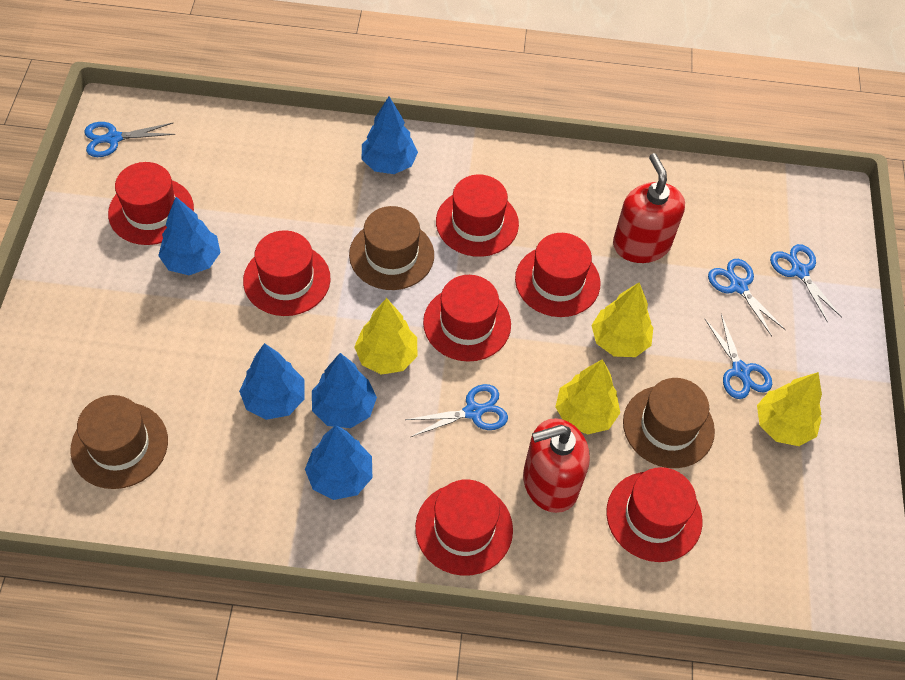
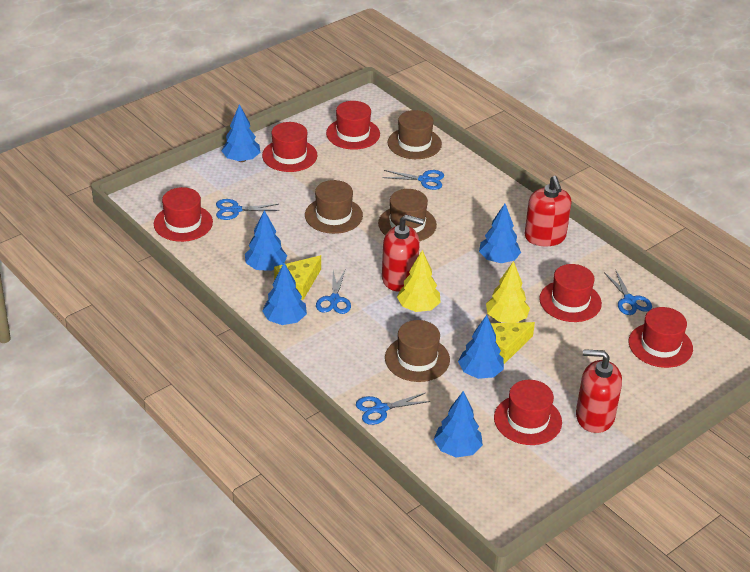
blue tree: 5 -> 6
brown hat: 3 -> 4
red hat: 7 -> 6
red soap dispenser: 2 -> 3
yellow cheese: 0 -> 2
yellow tree: 4 -> 2

